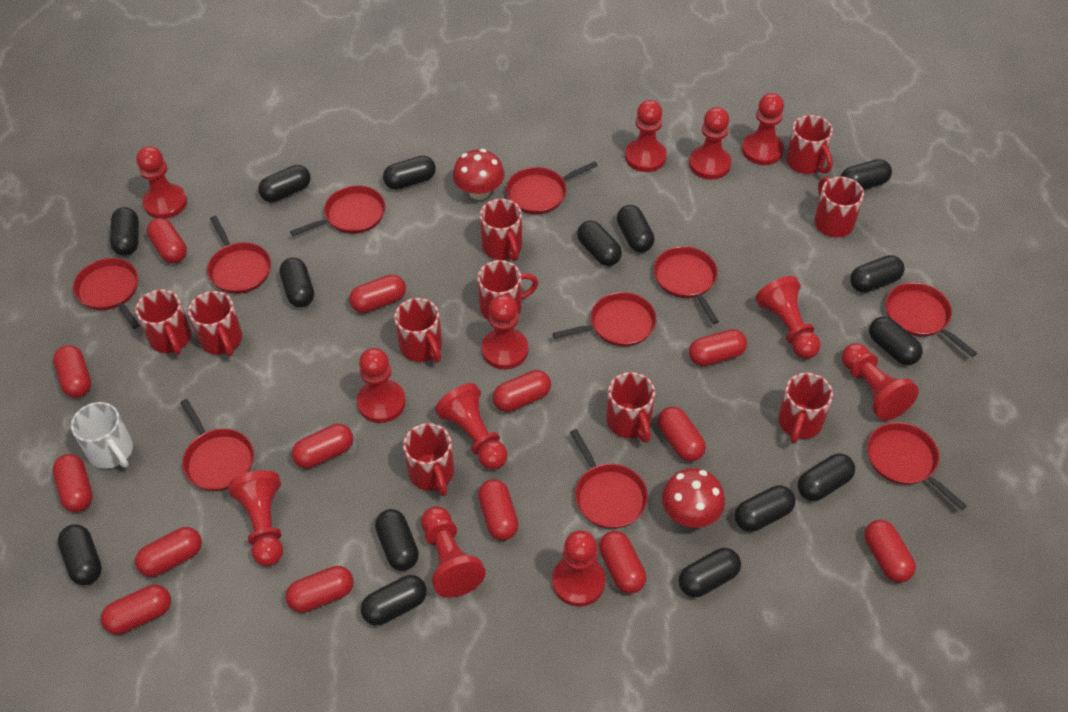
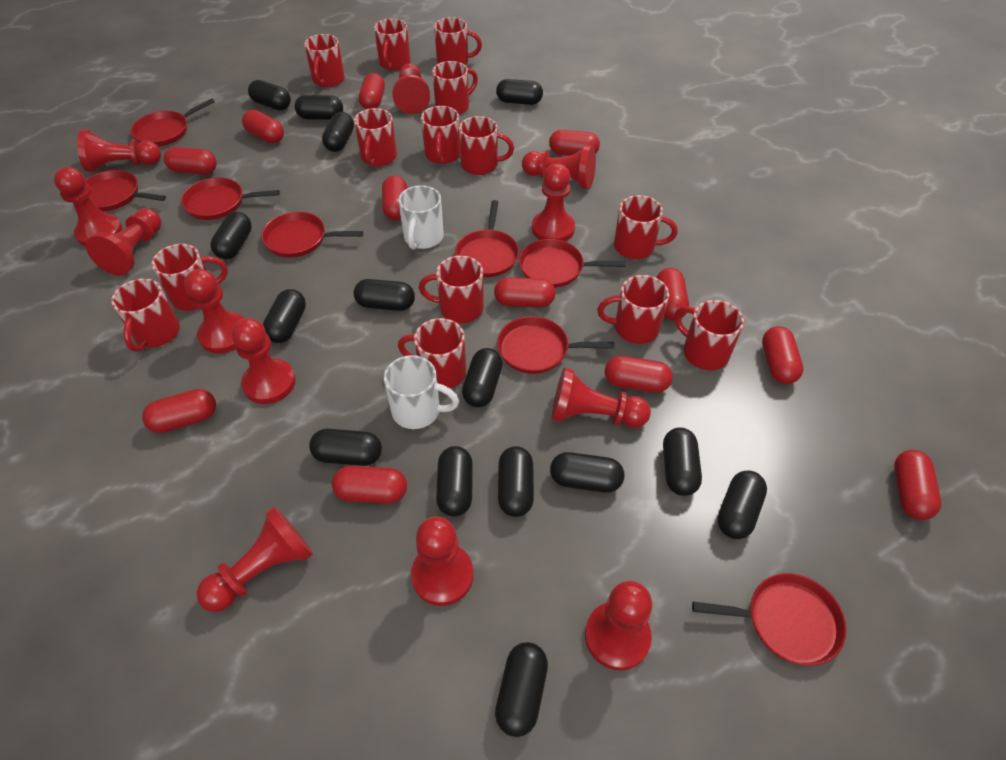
red capsule: 14 -> 12
red mug: 10 -> 14
red mushroom: 2 -> 0
red pan: 10 -> 8
white mug: 1 -> 2

